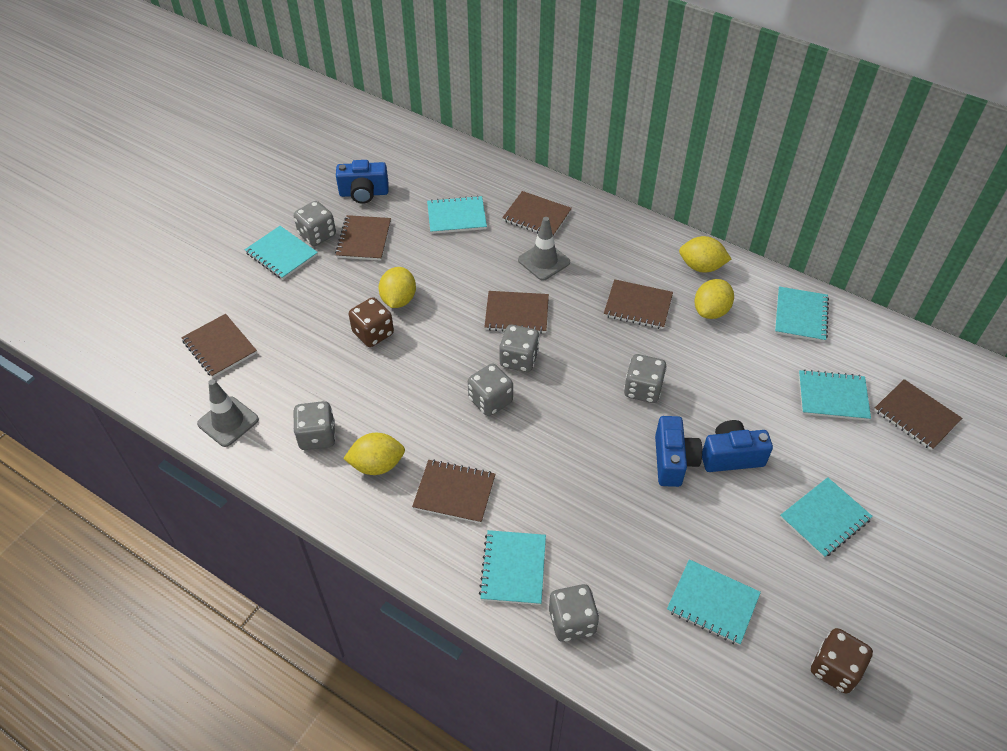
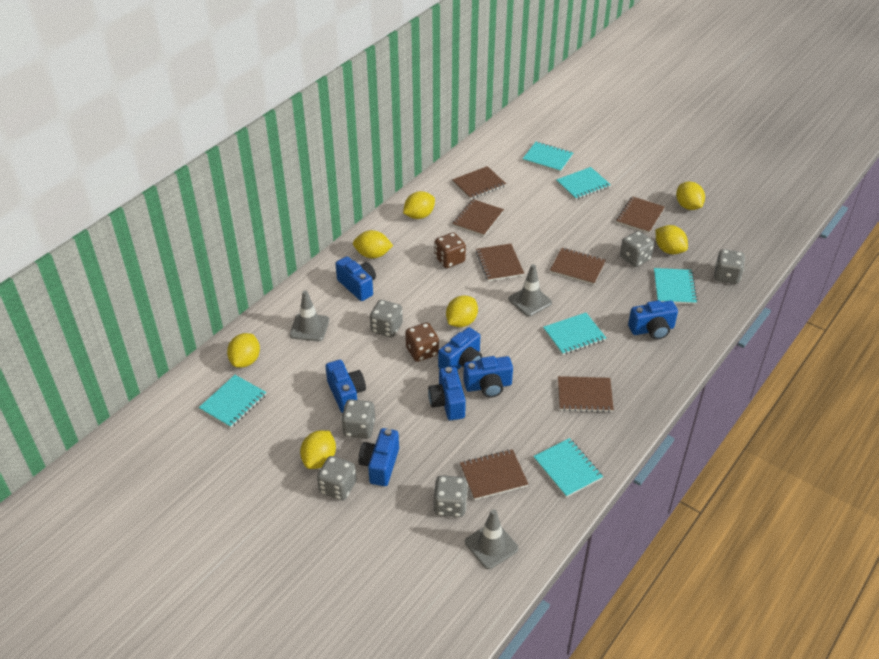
blue camera: 3 -> 7
grey traffic cone: 2 -> 3
turquoise notebook: 7 -> 6
yellow lemon: 4 -> 7

